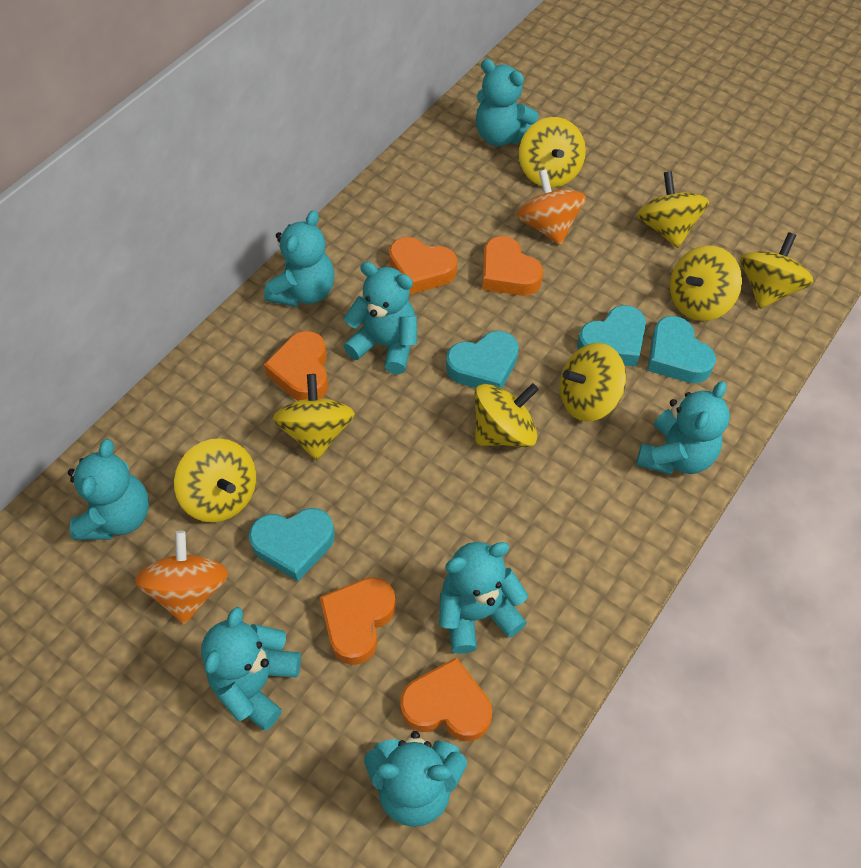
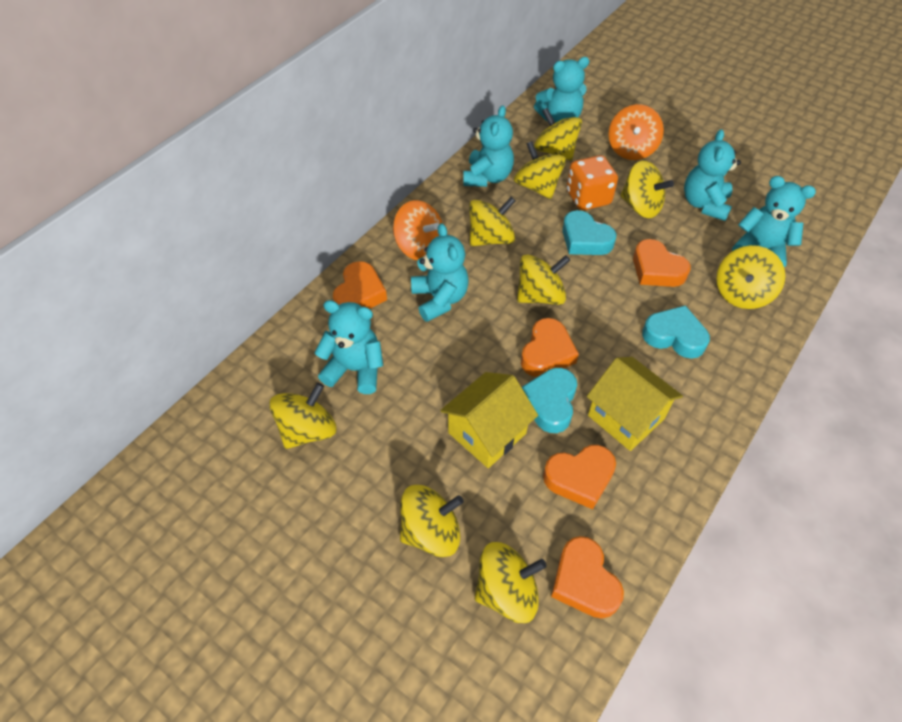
orange dice: 0 -> 1
turquoise heart: 4 -> 3
turquoise teddy bear: 8 -> 6
yellow house: 0 -> 2
yellow spinning top: 8 -> 9

